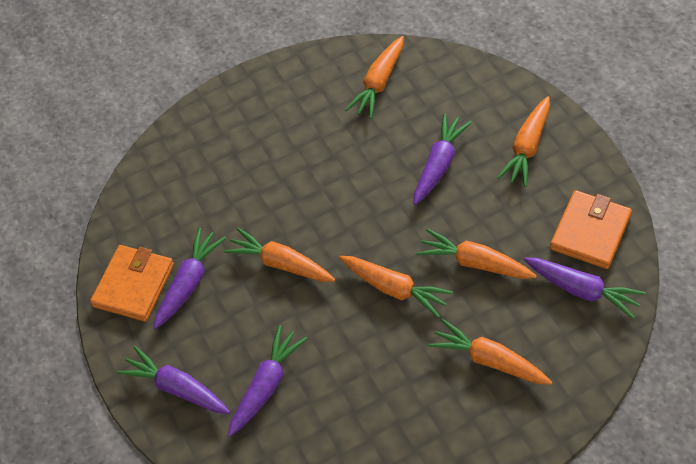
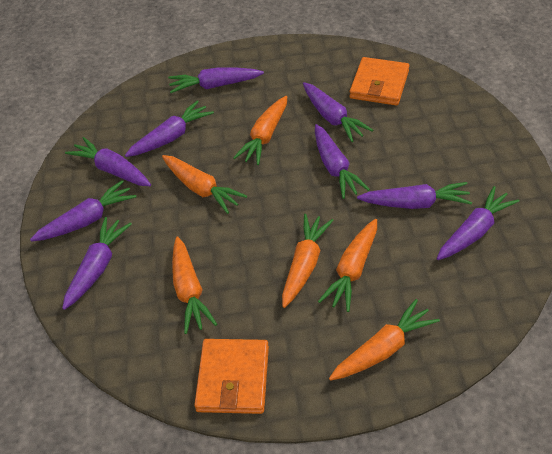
purple carrot: 5 -> 9

